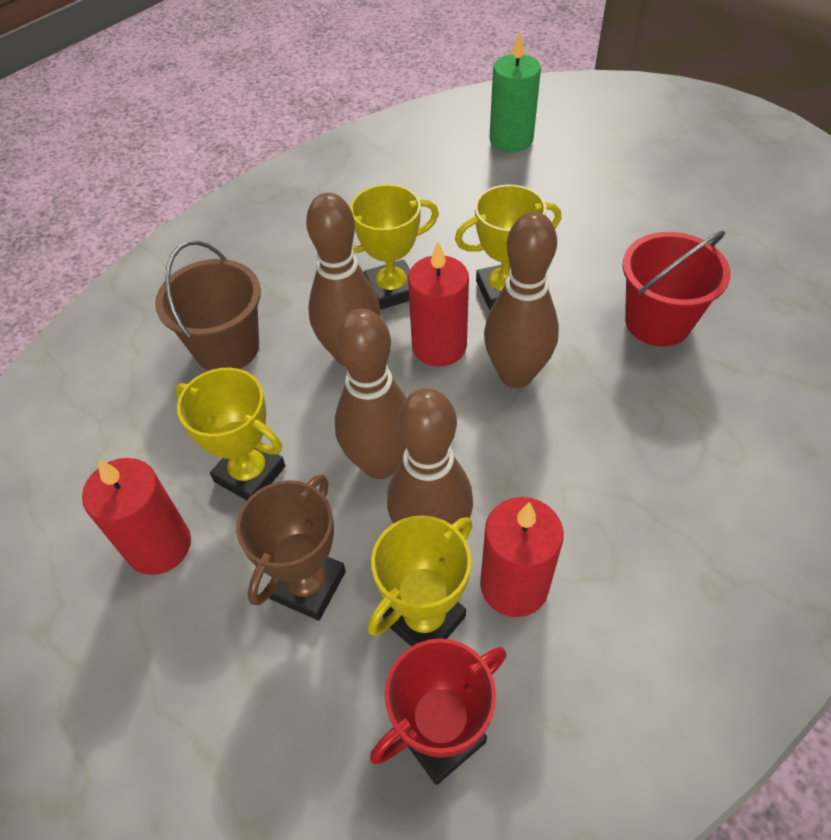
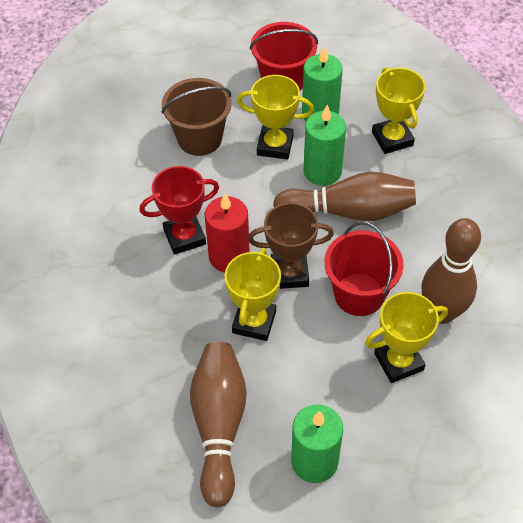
brown bowling pin: 4 -> 3
green candle: 1 -> 3
red bucket: 1 -> 2
red candle: 3 -> 1

